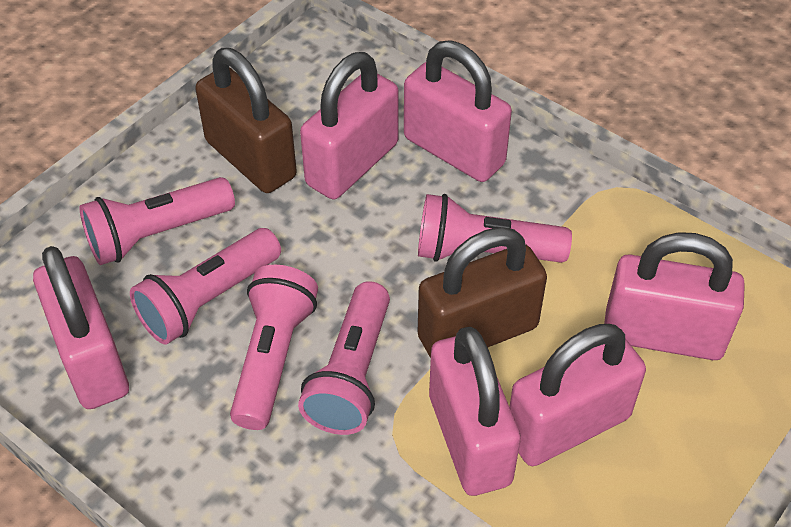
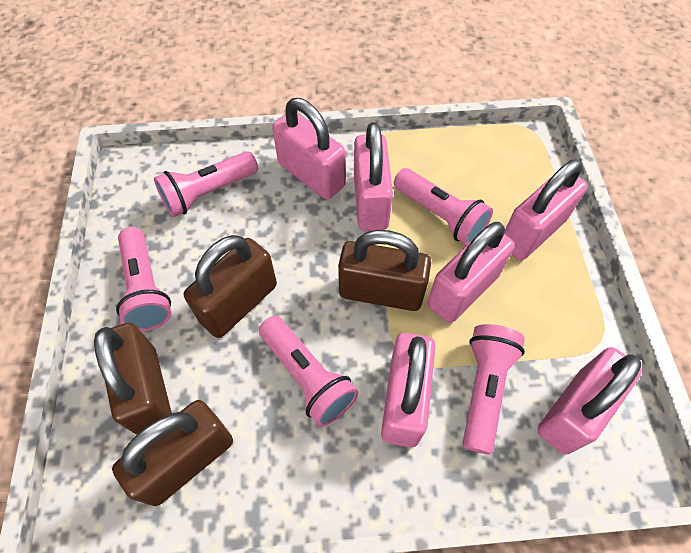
brown padlock: 2 -> 4

